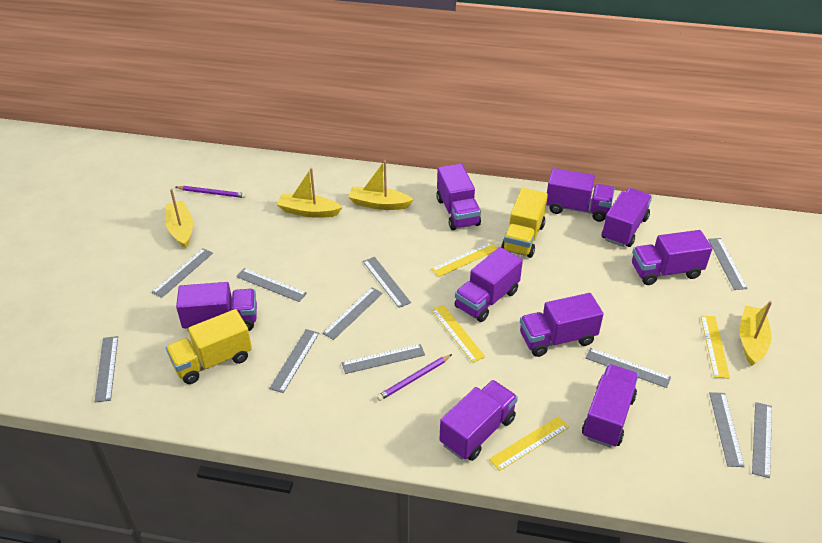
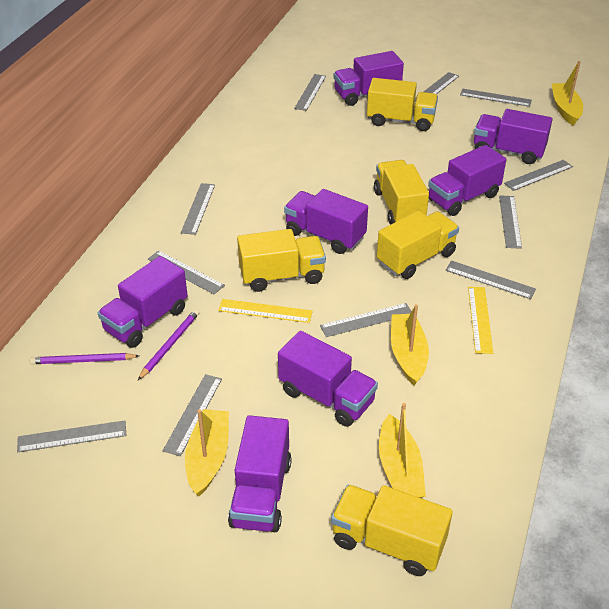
purple truck: 9 -> 7
yellow ruler: 4 -> 2
yellow truck: 2 -> 5

